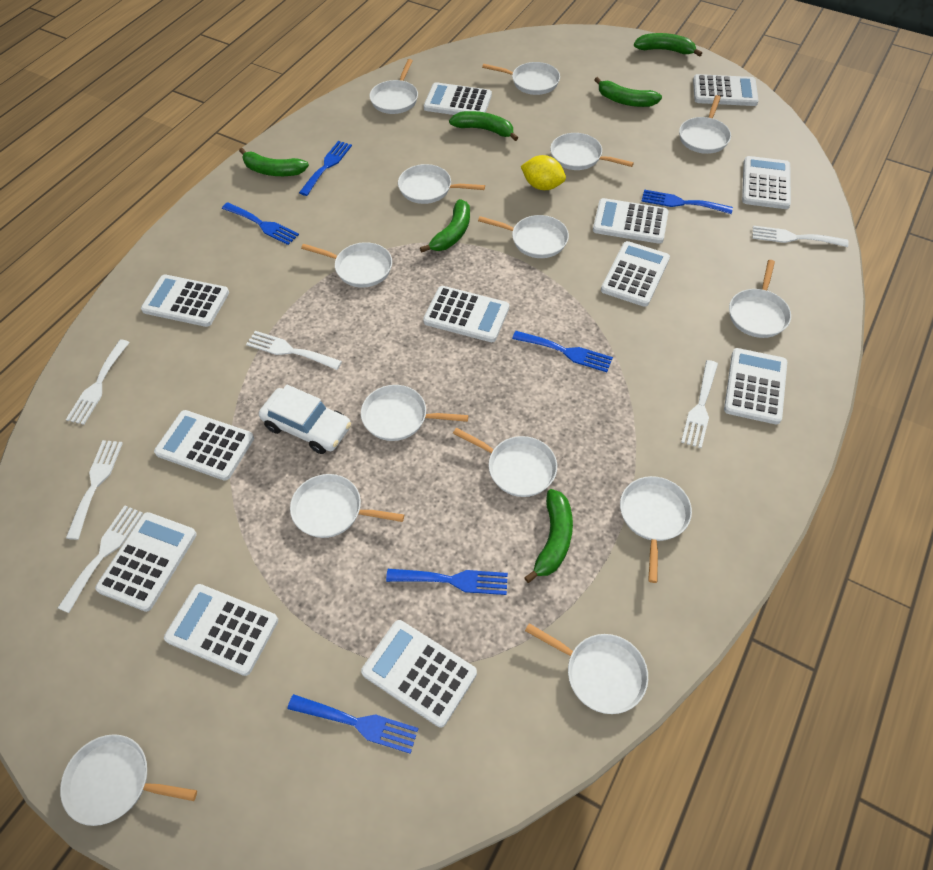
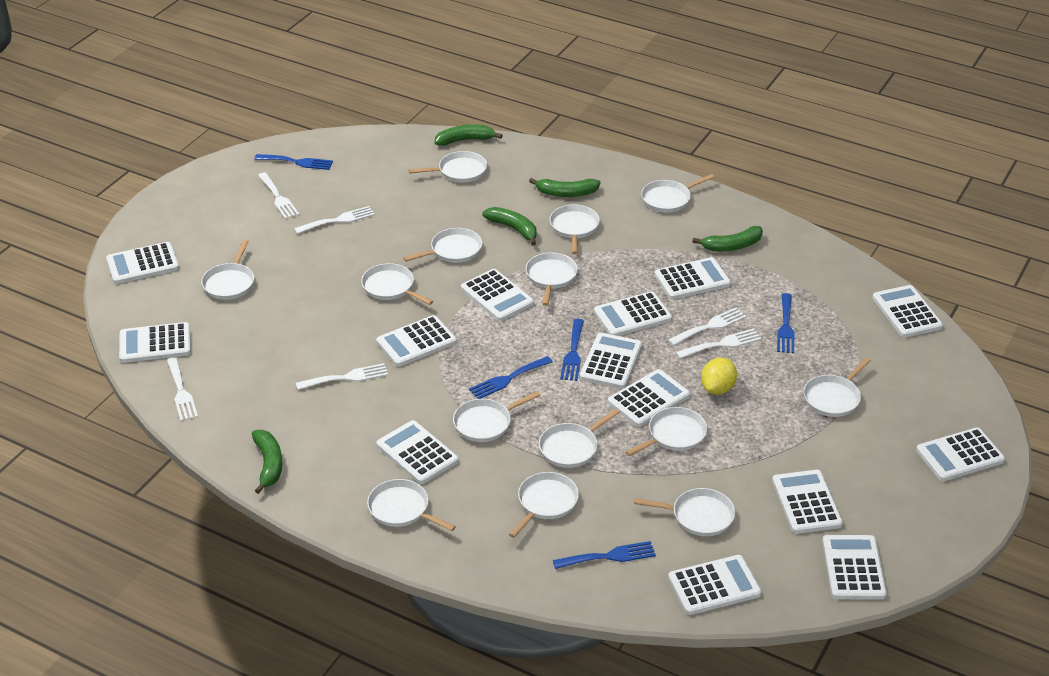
blue fork: 6 -> 5
green banana: 6 -> 5
white calculator: 12 -> 14
white car: 1 -> 0

